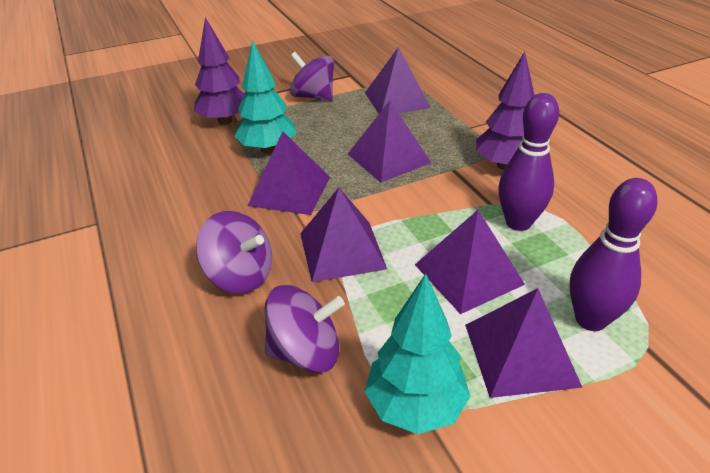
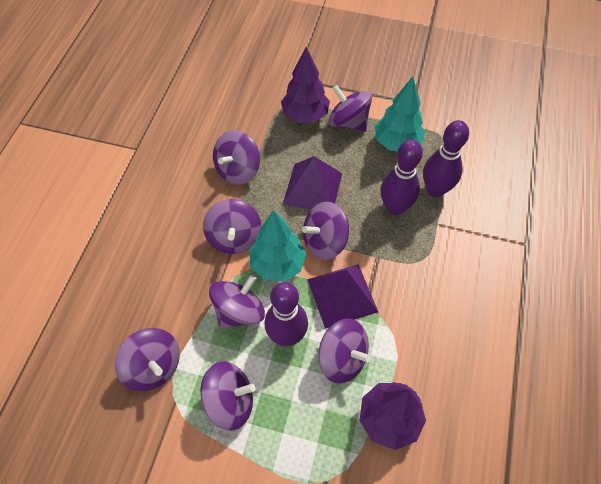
purple bowling pin: 2 -> 3
purple pyramid: 6 -> 2
purple spinning top: 3 -> 8

